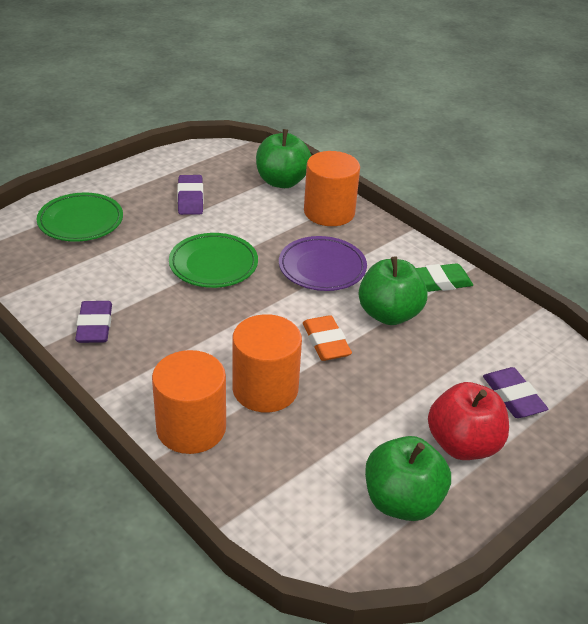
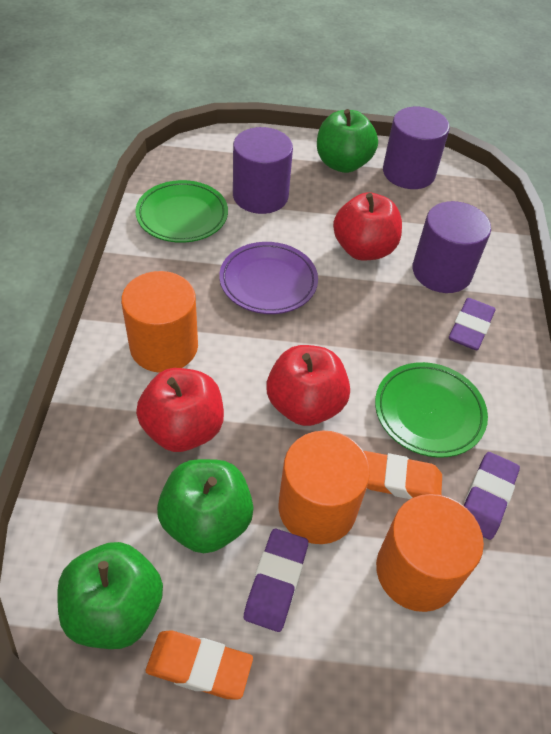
green eraser: 1 -> 0
orange eraser: 1 -> 2
purple cylinder: 0 -> 3
red apple: 1 -> 3

